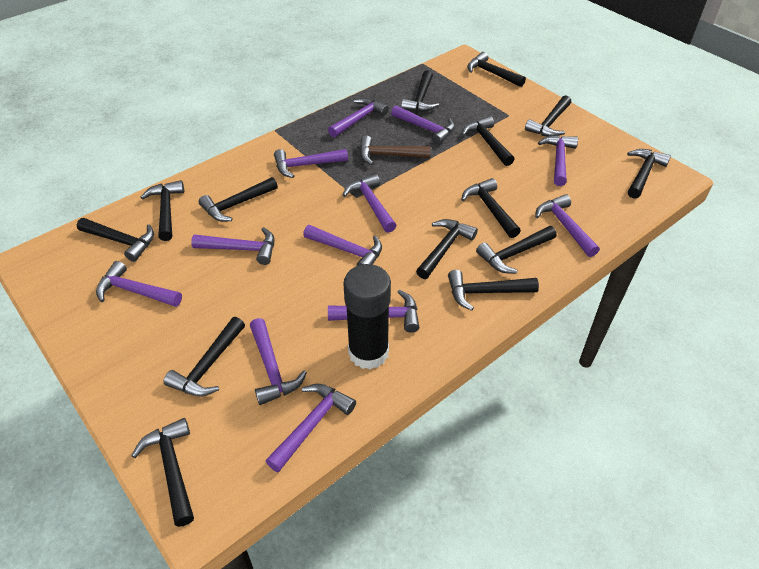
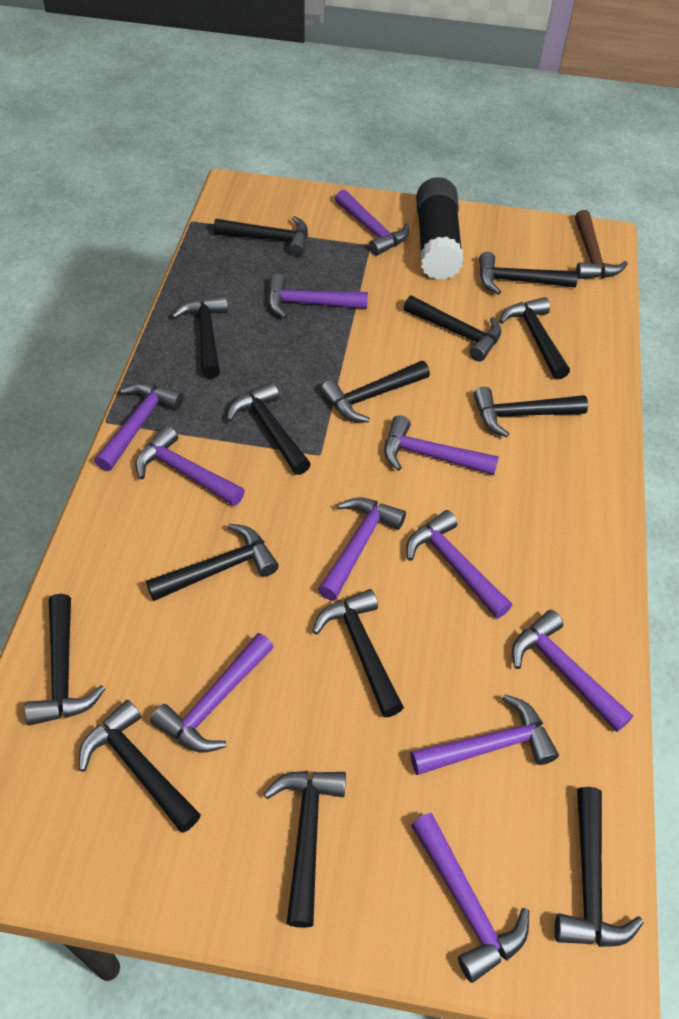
purple hammer: 12 -> 11

